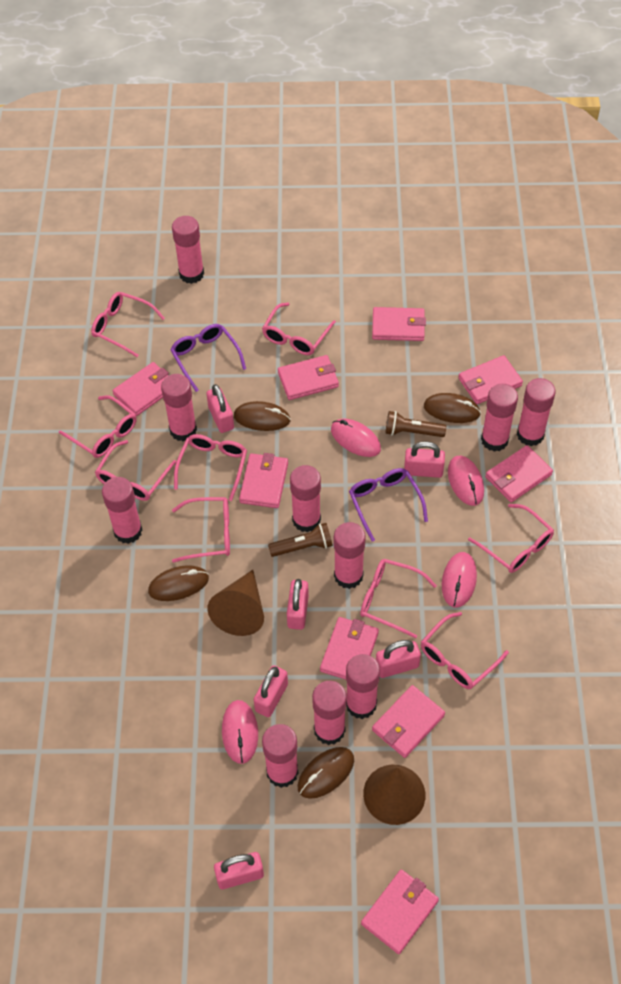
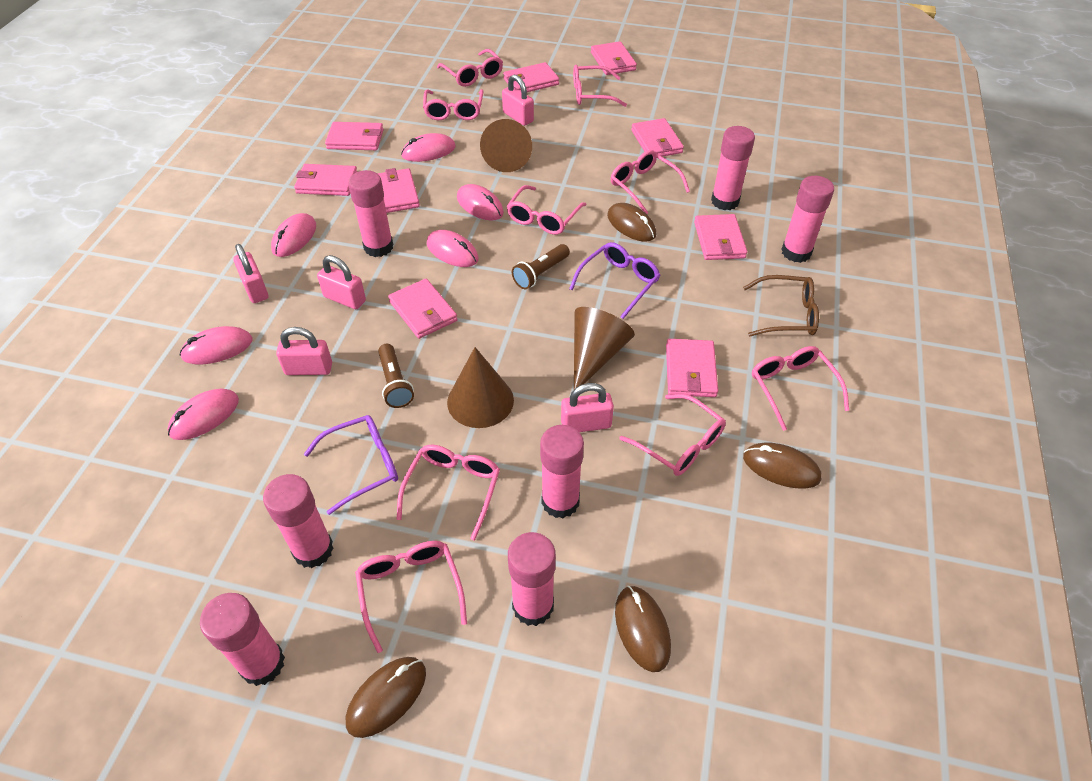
brown cone: 2 -> 3
brown glasses: 0 -> 1
pink glue stick: 10 -> 7
pink mouse: 4 -> 6
pink padlock: 6 -> 5

